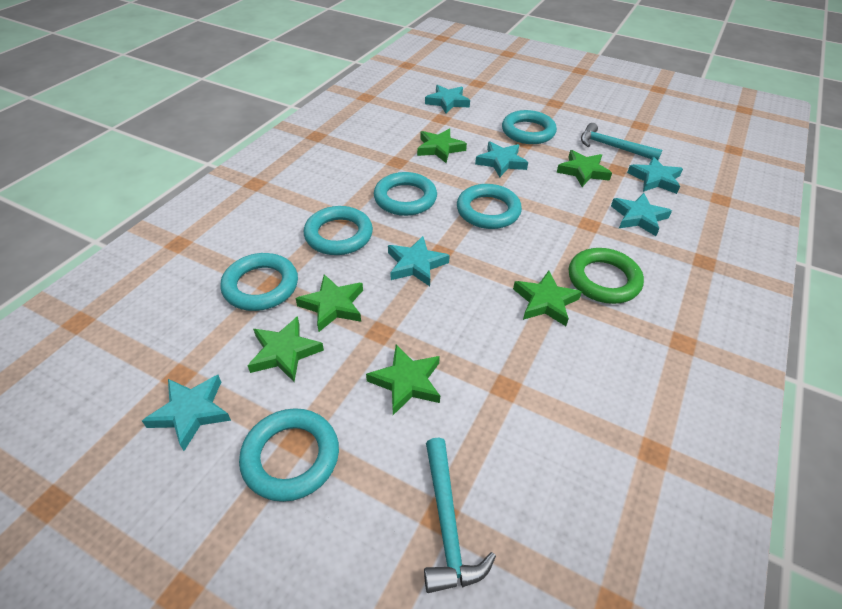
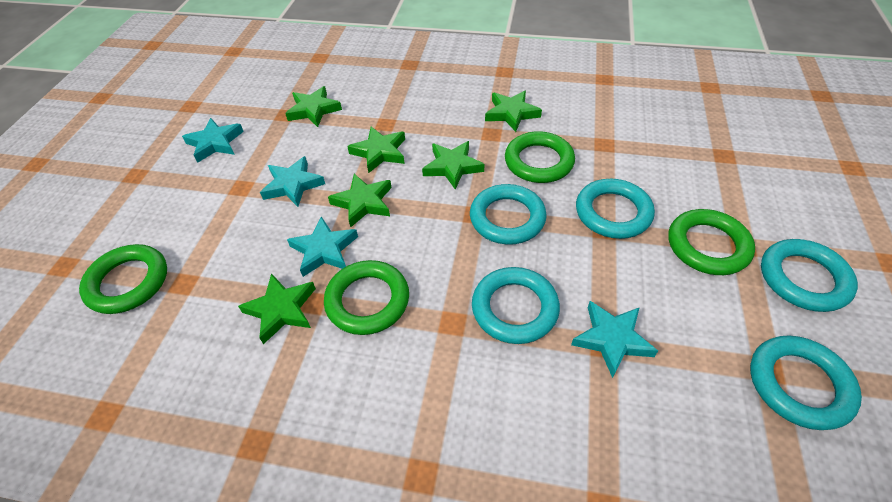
green ring: 1 -> 4
turquoise hammer: 2 -> 0
turquoise ring: 6 -> 5
turquoise star: 6 -> 4

